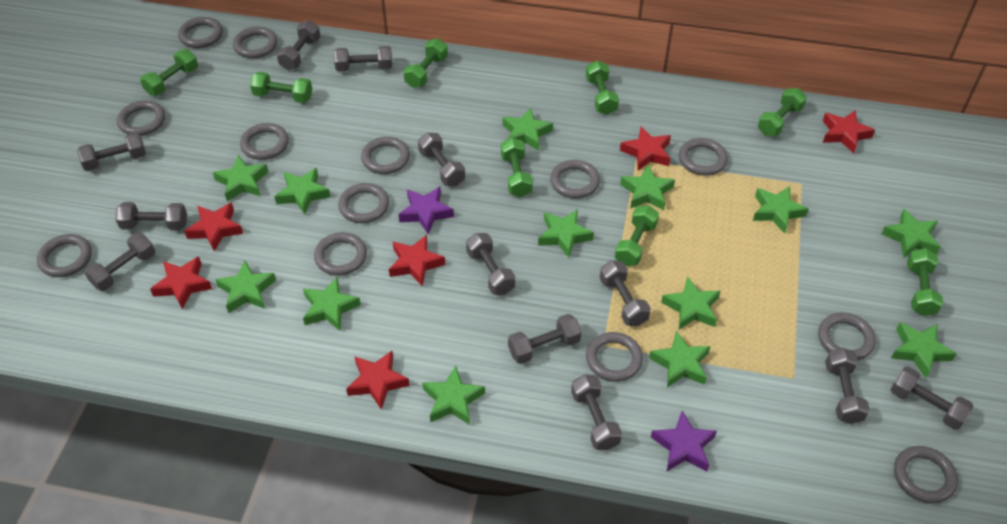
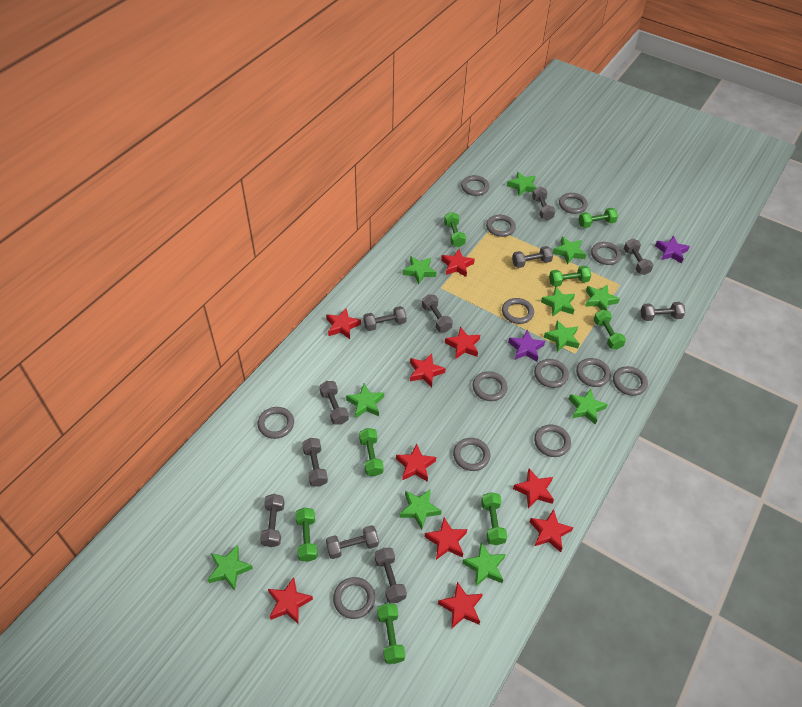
green star: 13 -> 11
grey dumbbell: 12 -> 11
red star: 6 -> 10

